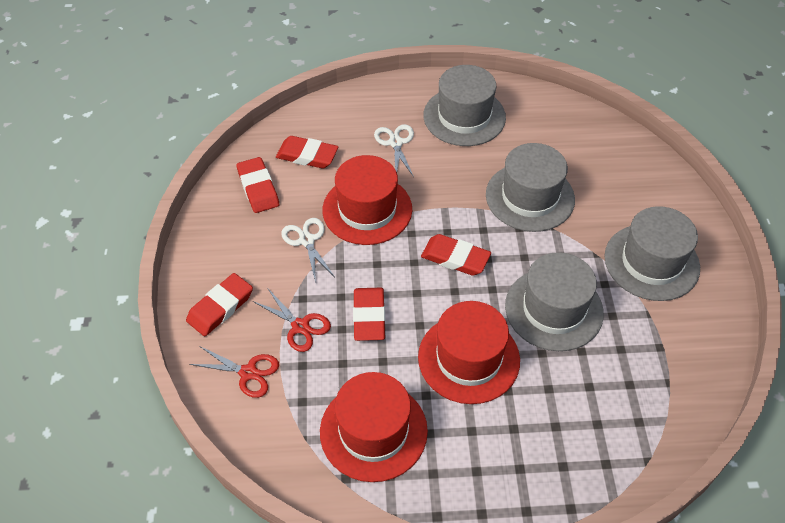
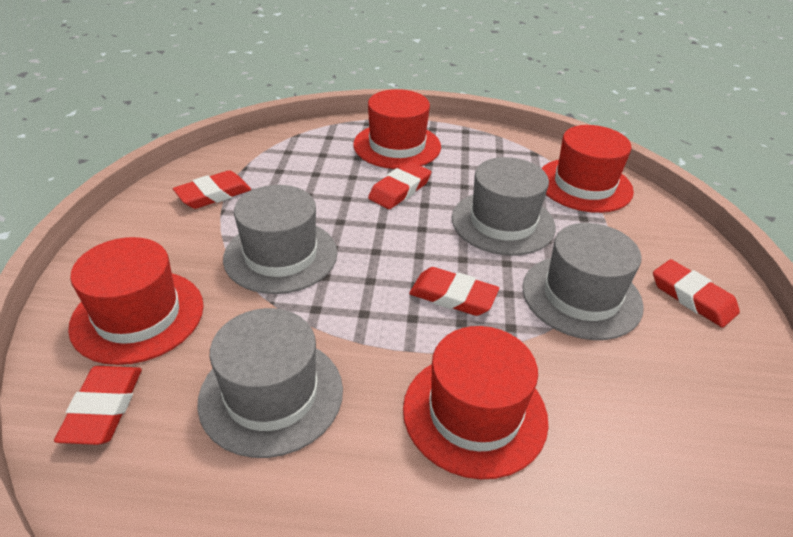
red hat: 3 -> 4
red scissors: 2 -> 0
white scissors: 2 -> 0

